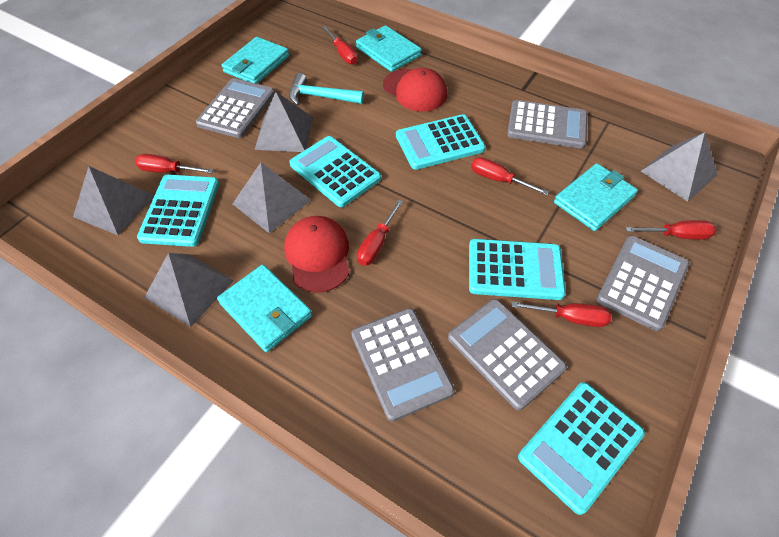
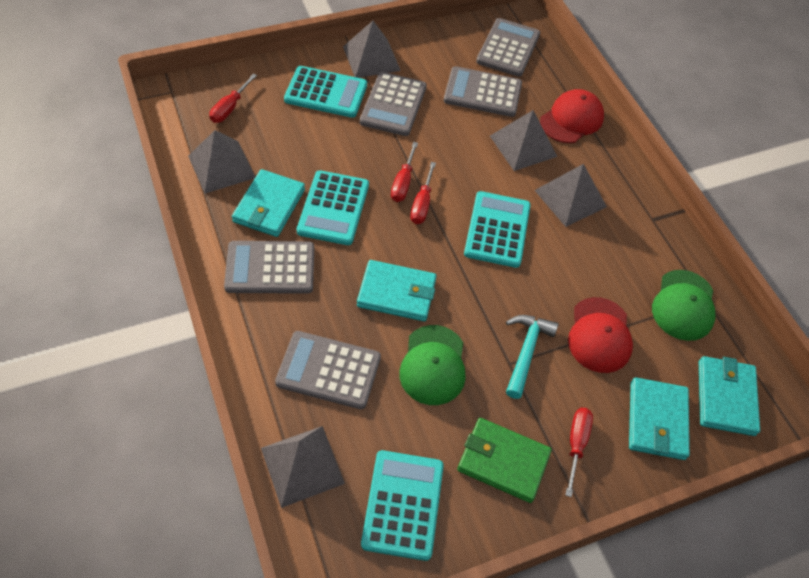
green cap: 0 -> 2
green wallet: 0 -> 1
red screwdriver: 6 -> 4
turquoise calculator: 5 -> 4

